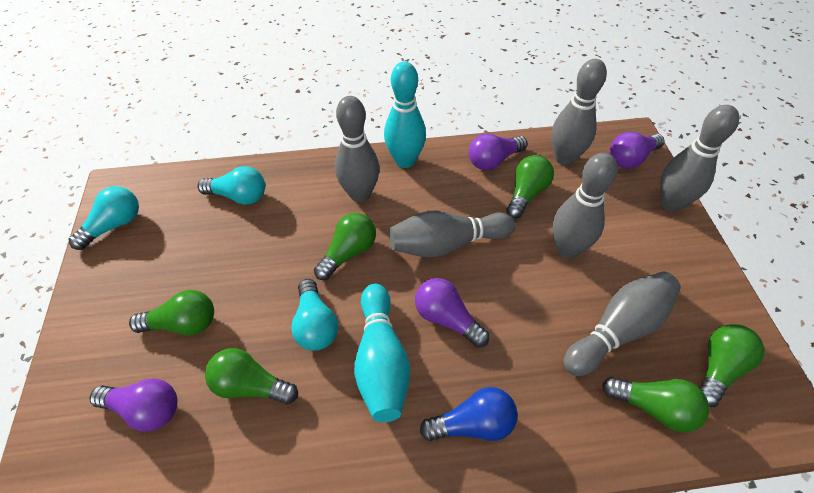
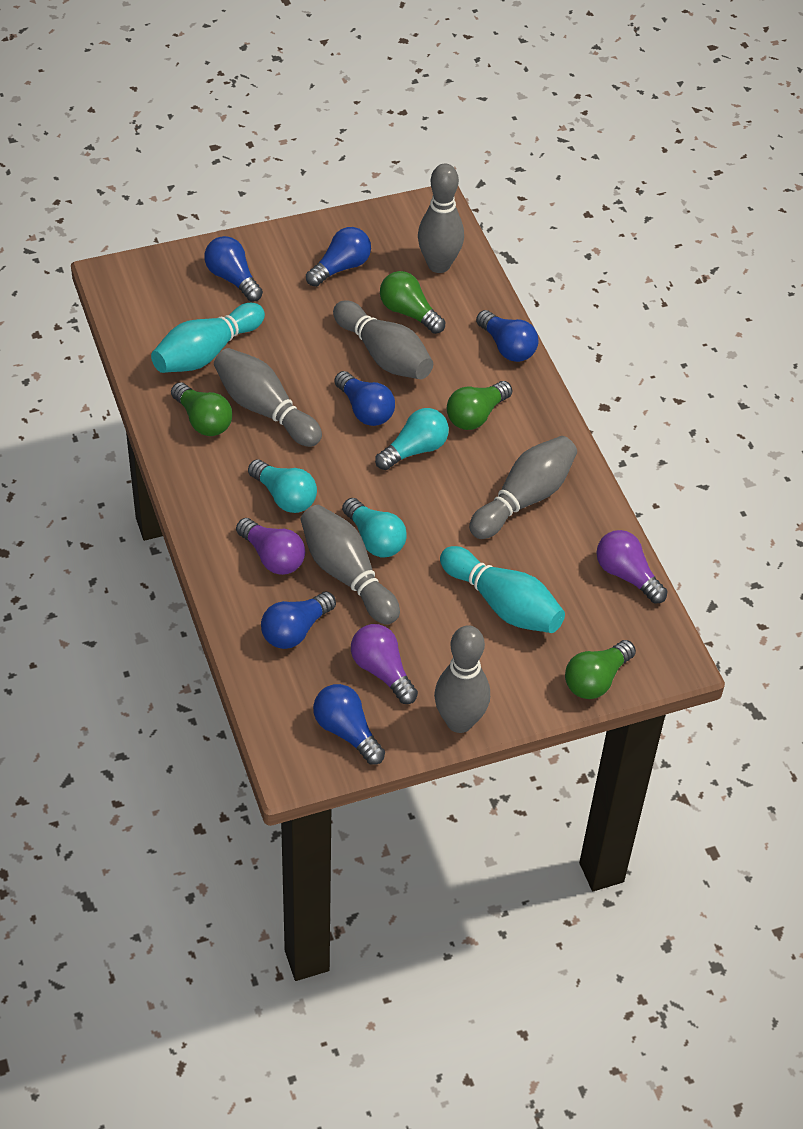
blue light bulb: 1 -> 6
green light bulb: 6 -> 4
purple light bulb: 4 -> 3

